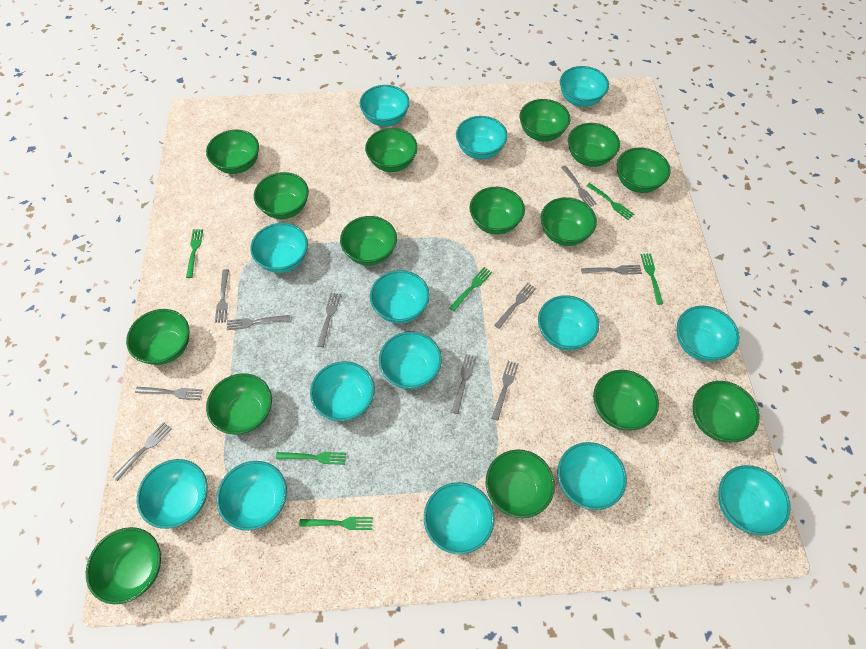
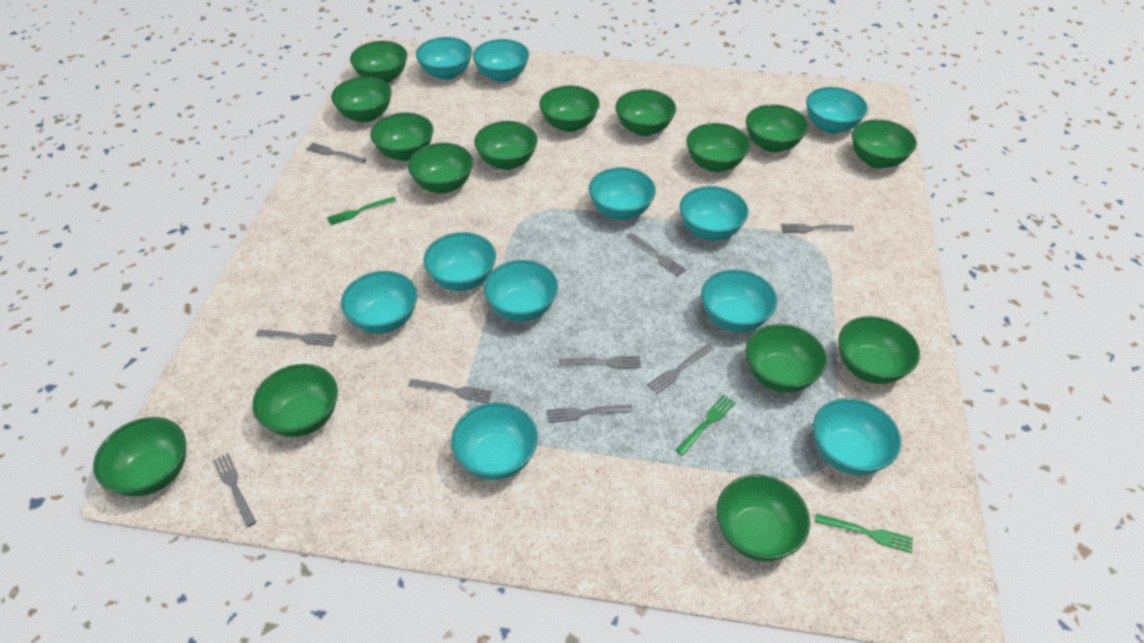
green fork: 6 -> 3
grey fork: 10 -> 9
turquoise bowl: 14 -> 11

